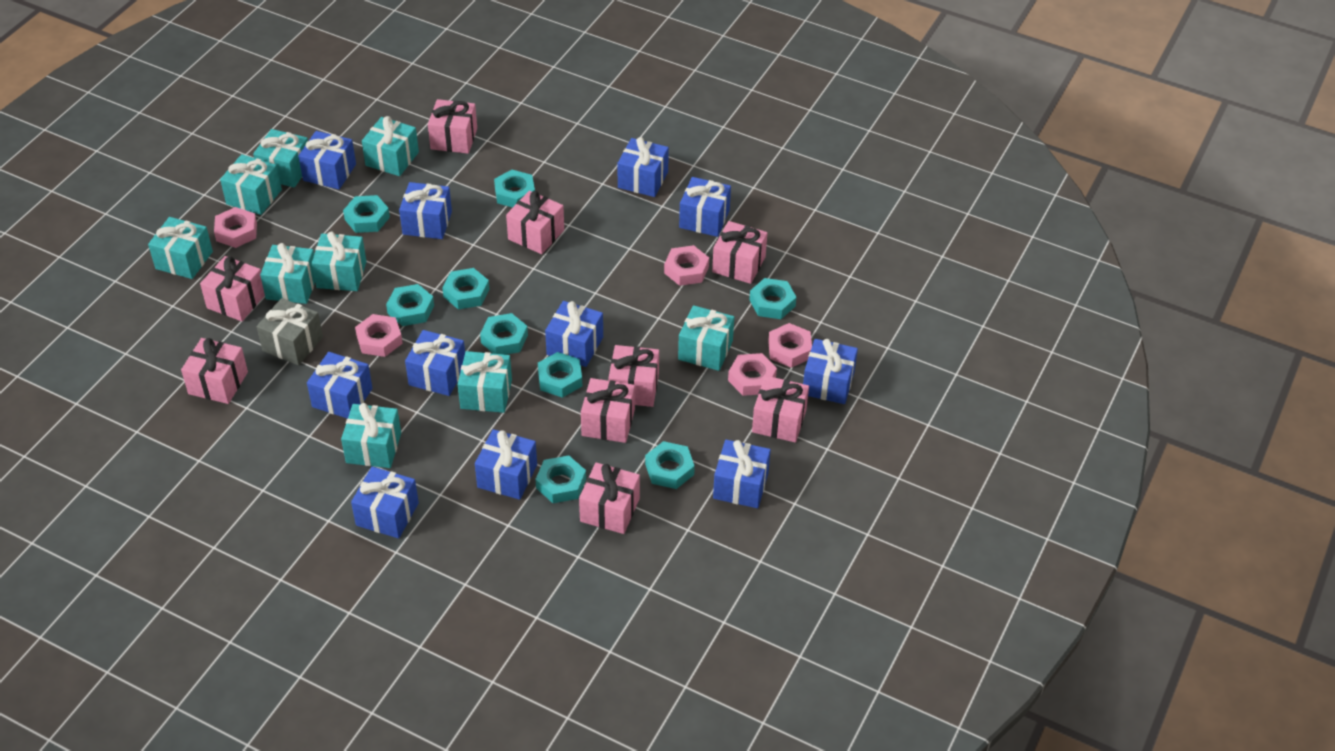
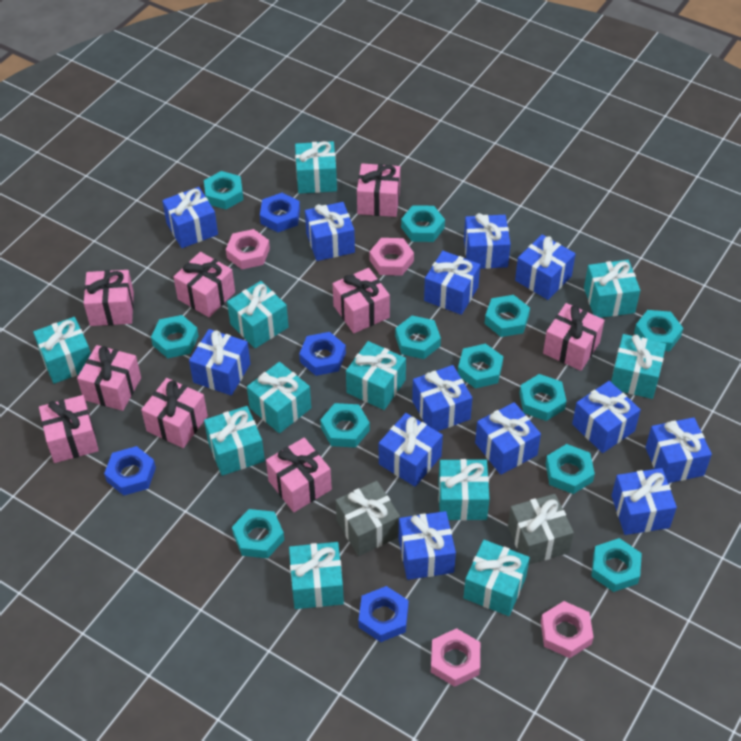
blue gift: 11 -> 13
blue nut: 0 -> 4
grey gift: 1 -> 2
pink nut: 5 -> 4
turquoise gift: 9 -> 11
turquoise nut: 9 -> 12

